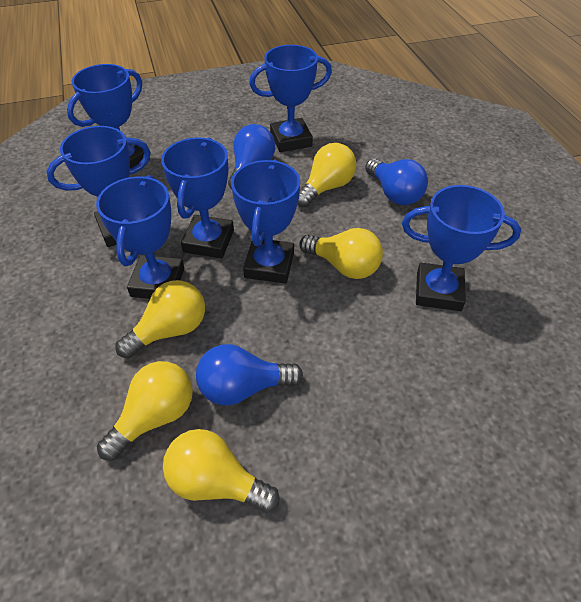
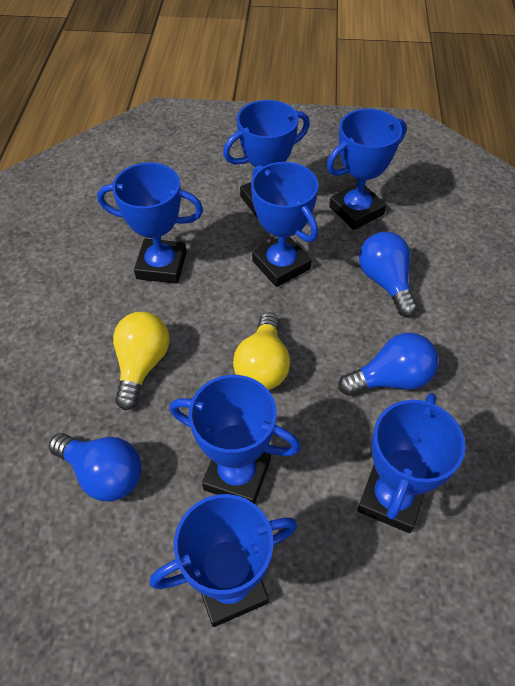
yellow light bulb: 5 -> 2

